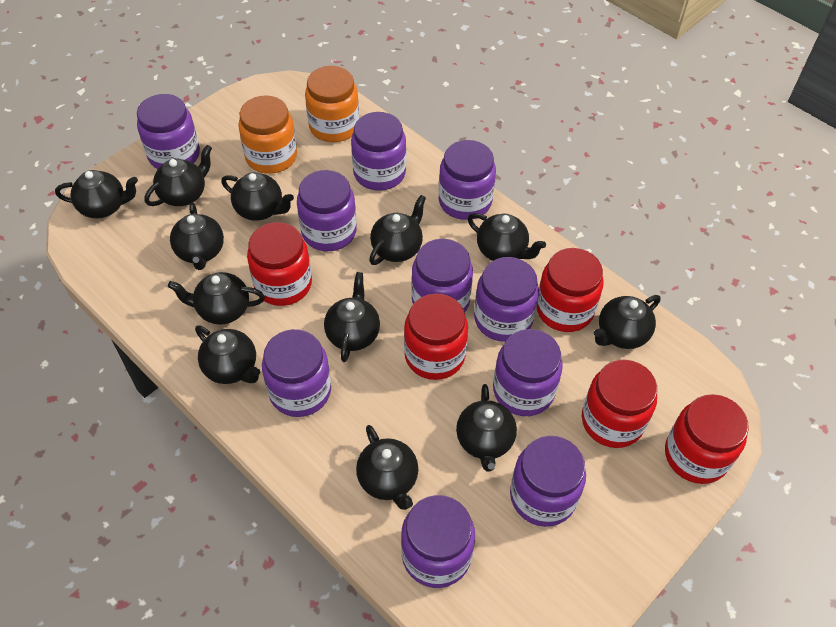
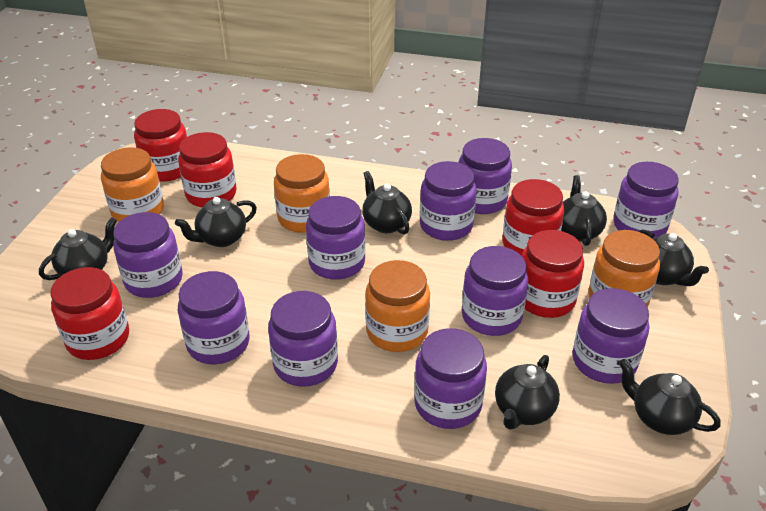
black teapot: 12 -> 7
orange jar: 2 -> 4

